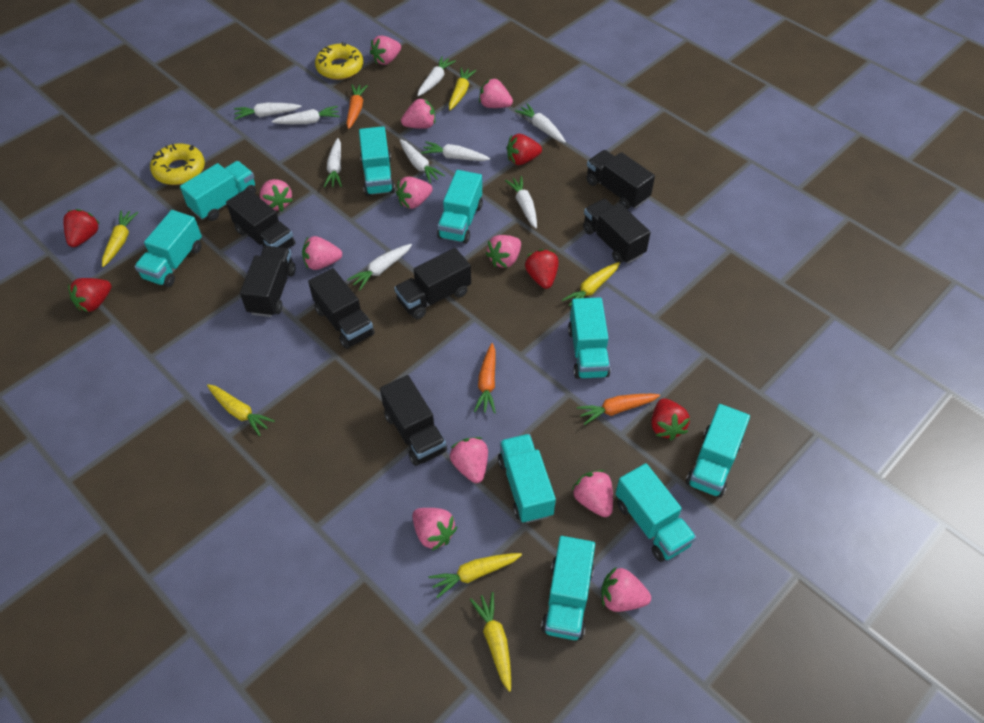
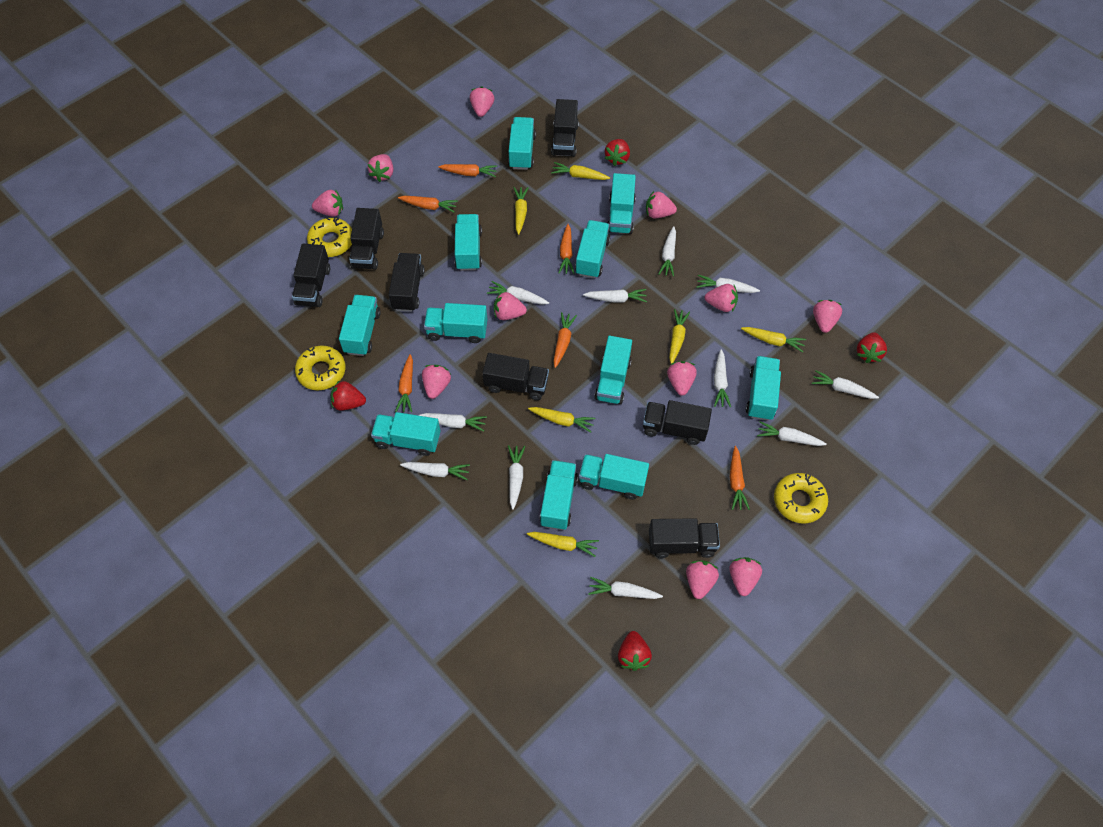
orange carrot: 3 -> 6
red strawberry: 5 -> 4
turquoise truck: 9 -> 11
white carrot: 9 -> 11
yellow donut: 2 -> 3

